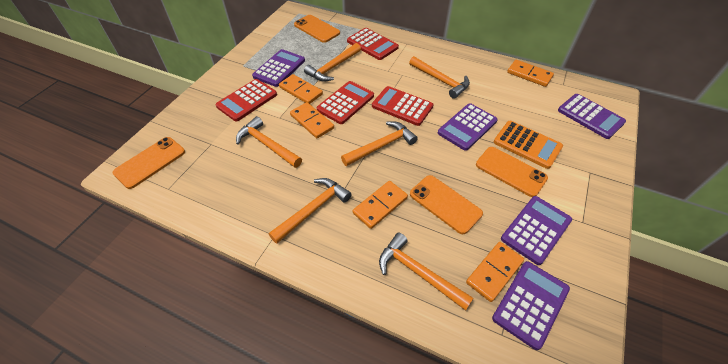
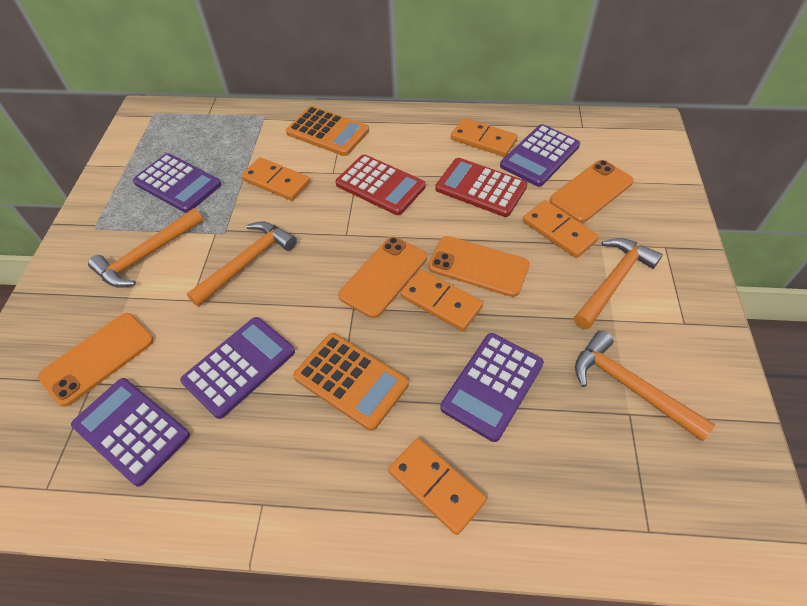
orange calculator: 1 -> 2
orange hammer: 6 -> 4
red calculator: 4 -> 2

